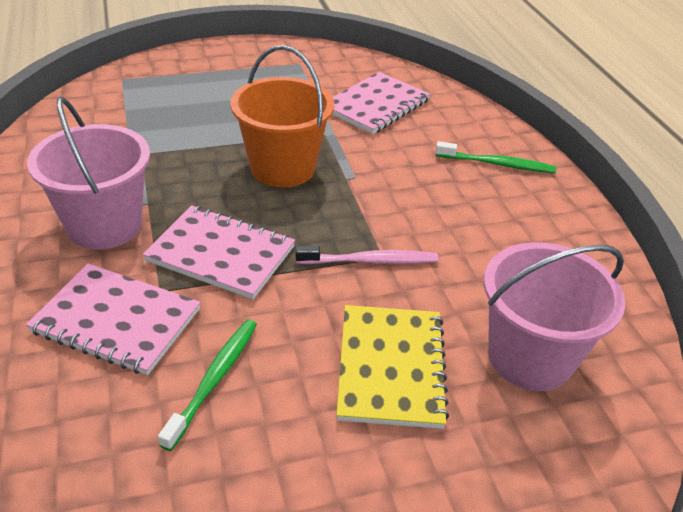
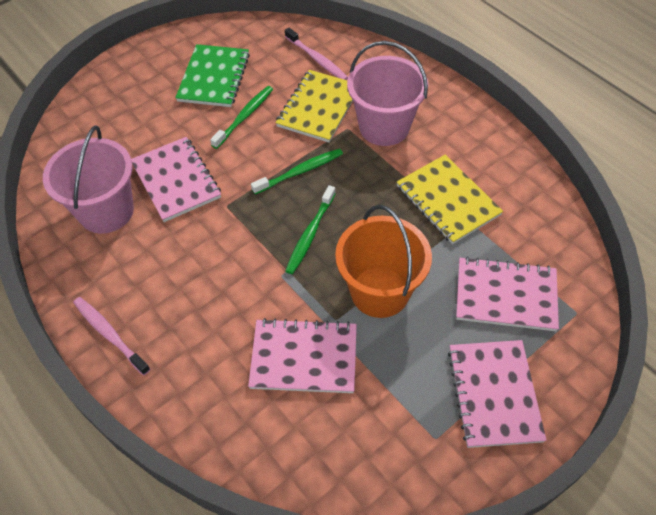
green notebook: 0 -> 1
green toothbrush: 2 -> 3
pink notebook: 3 -> 4
pink toothbrush: 1 -> 2
yellow notebook: 1 -> 2

